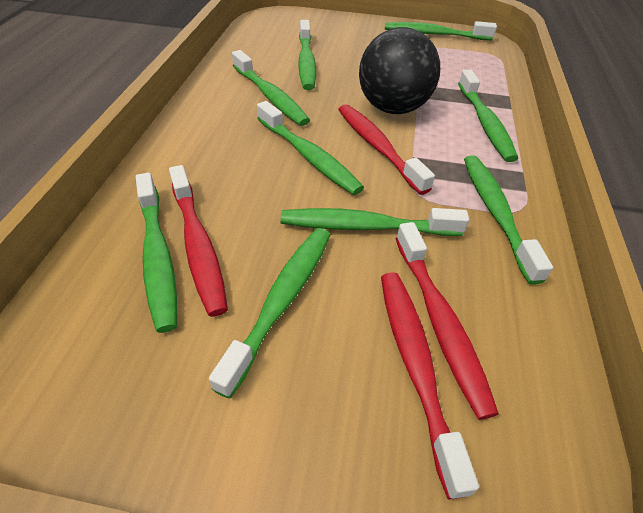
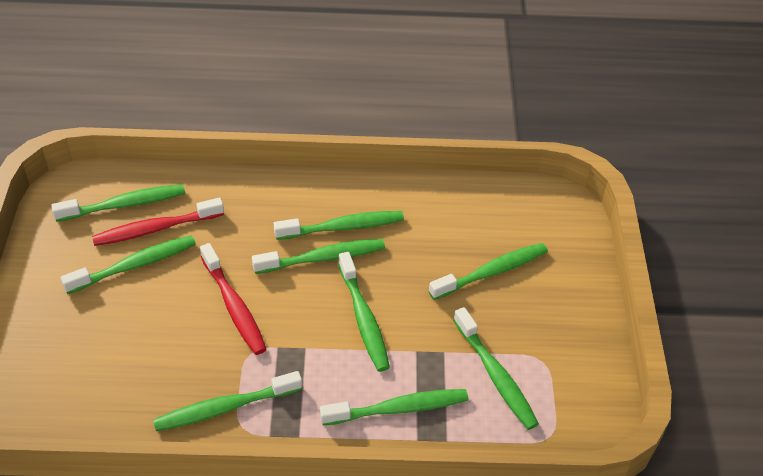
black ball: 1 -> 0
red toothbrush: 4 -> 2

